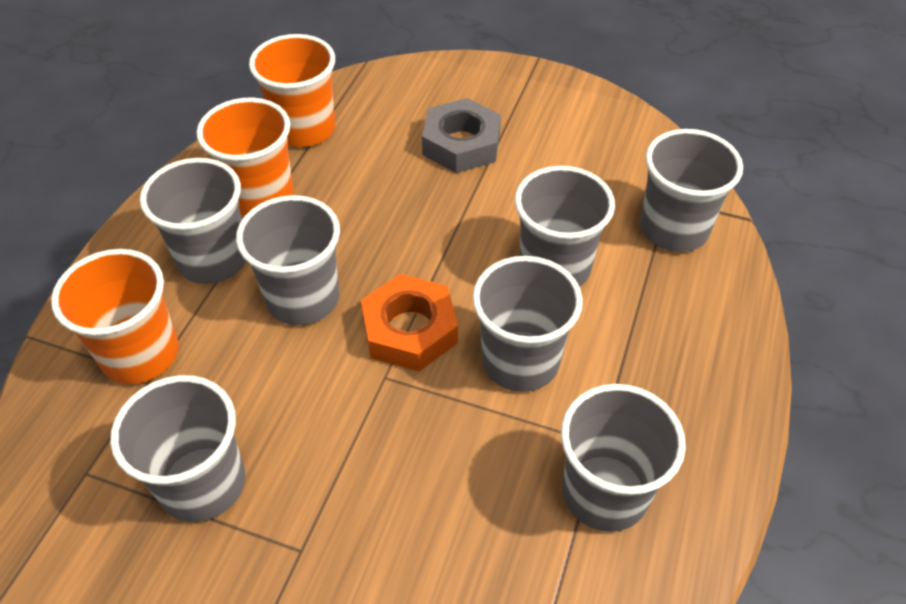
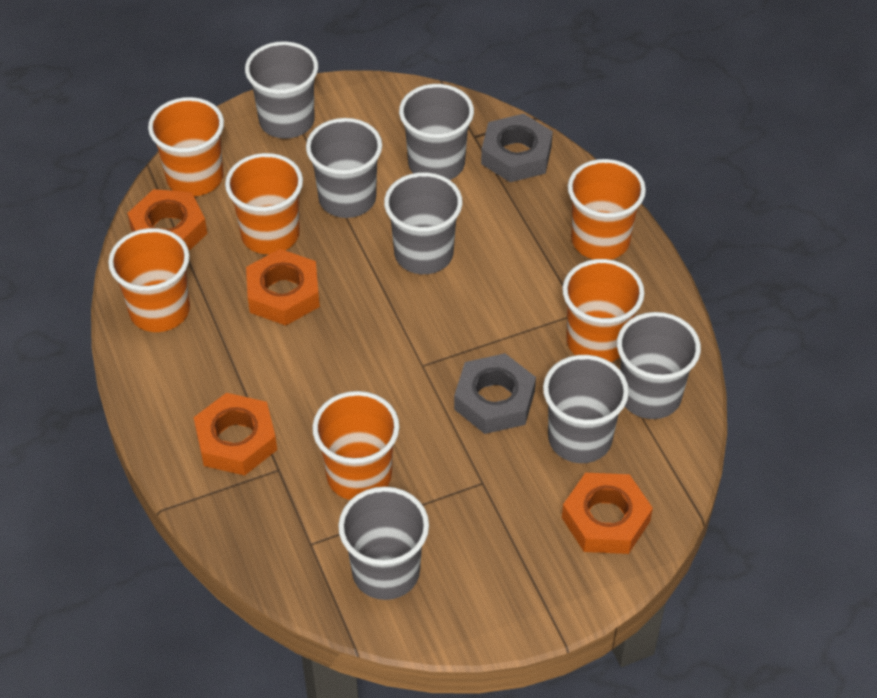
grey nut: 1 -> 2
orange cup: 3 -> 6
orange nut: 1 -> 4

